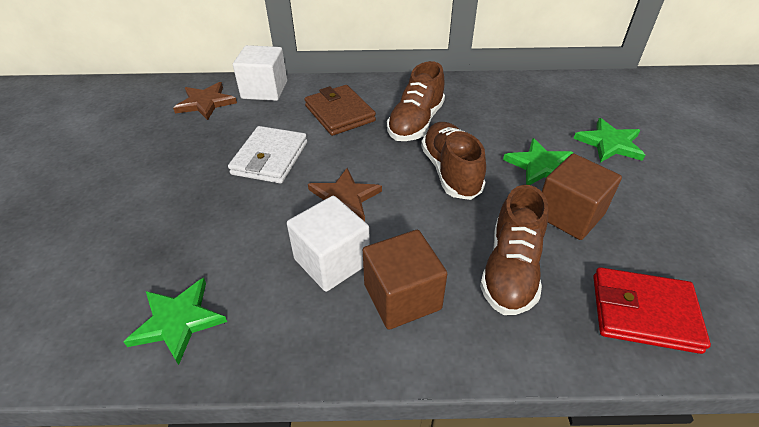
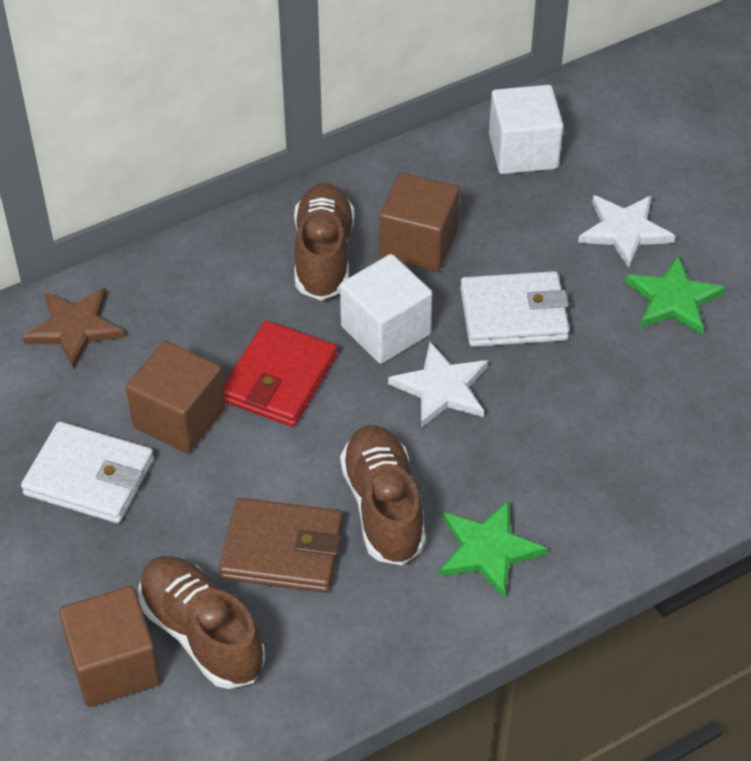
brown cube: 2 -> 3
brown star: 2 -> 1
green star: 3 -> 2
white star: 0 -> 2
white wallet: 1 -> 2

